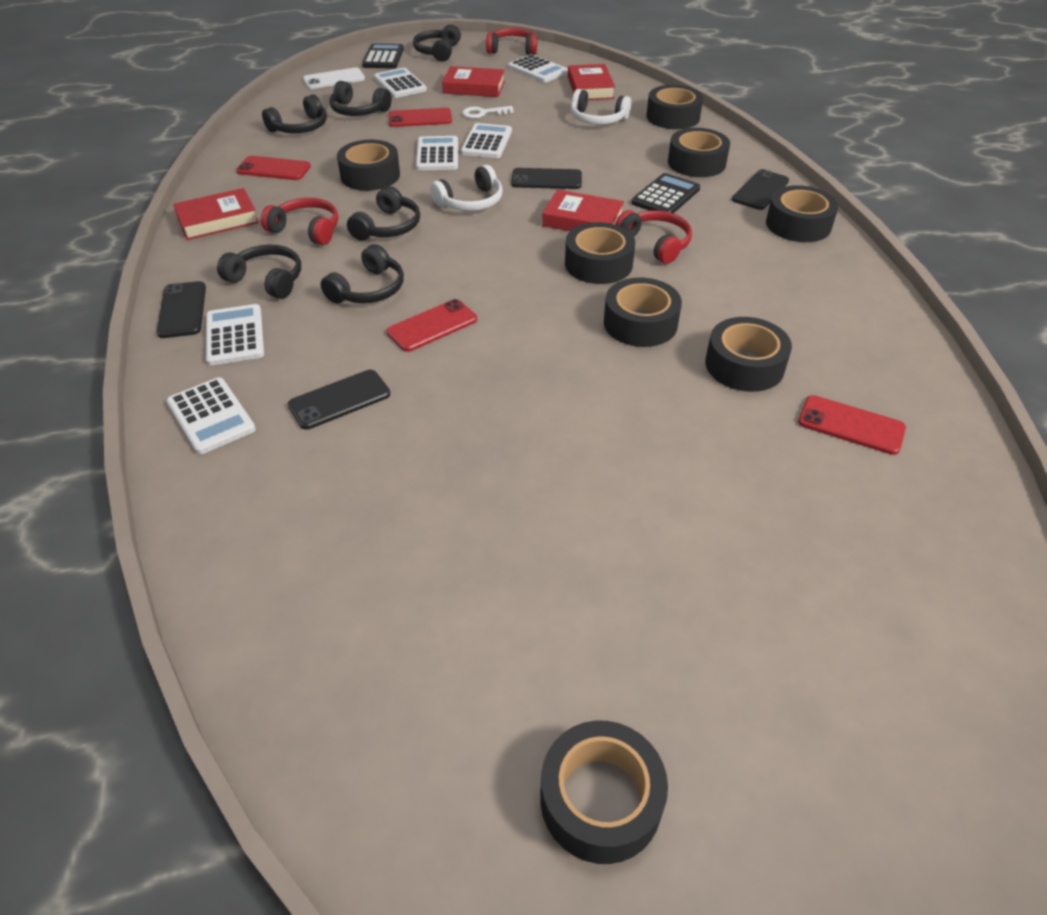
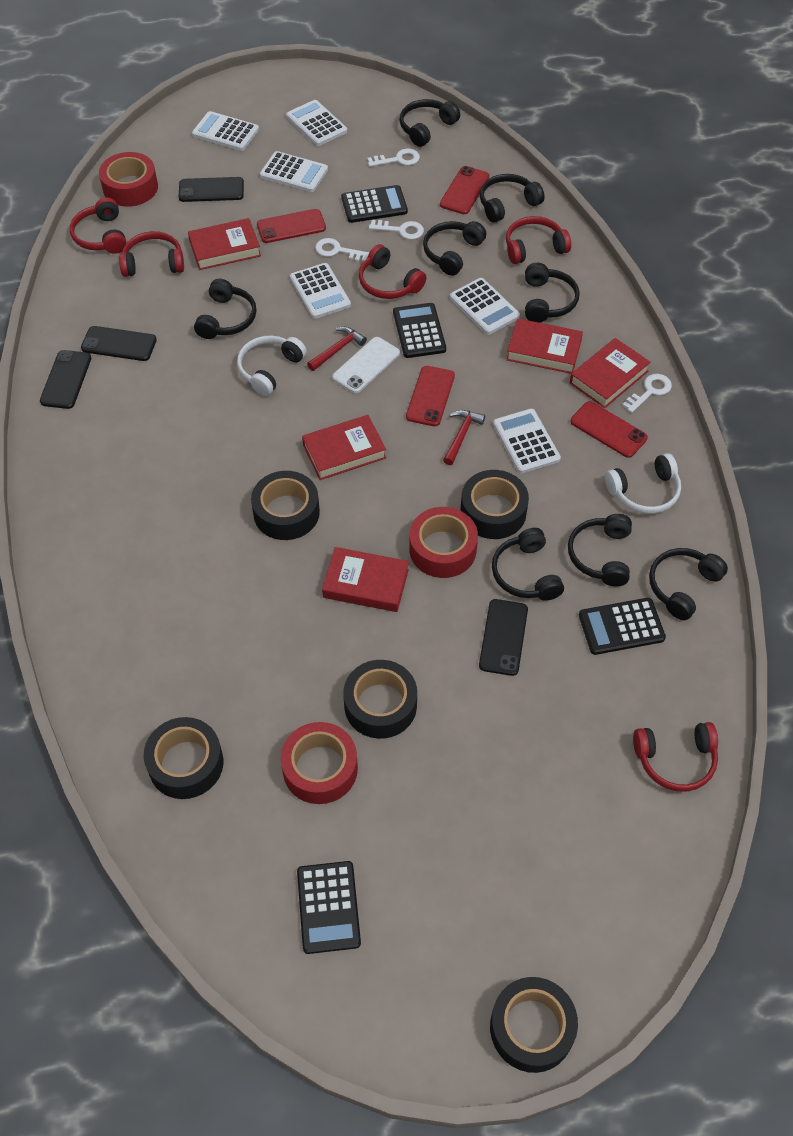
black calculator: 2 -> 4
black headphones: 6 -> 8
black tape: 8 -> 5
red book: 4 -> 5
red hammer: 0 -> 2
red headphones: 3 -> 5
red tape: 0 -> 3
white key: 1 -> 4

